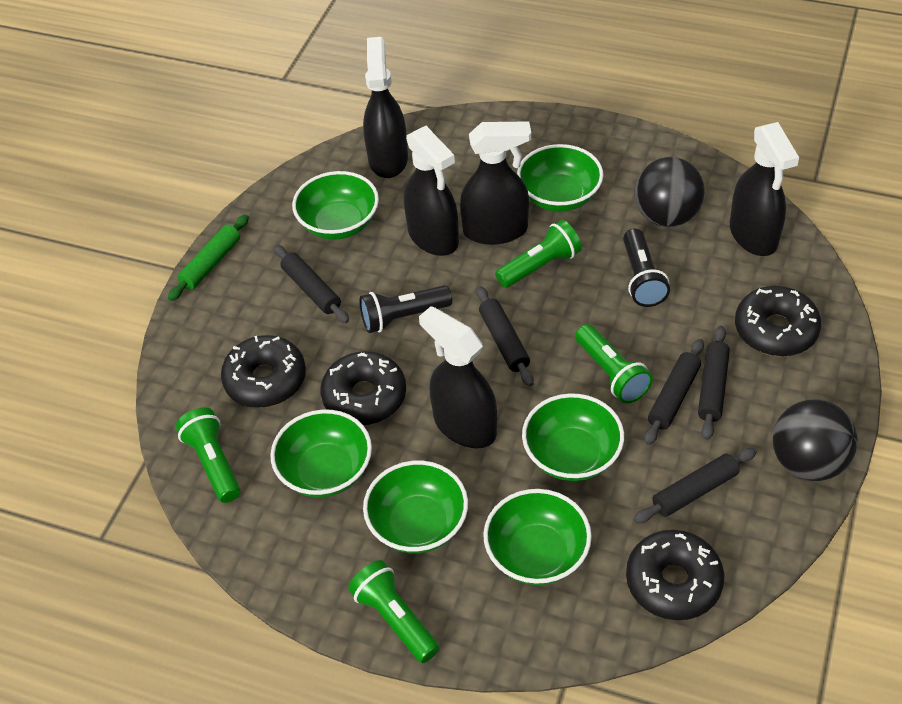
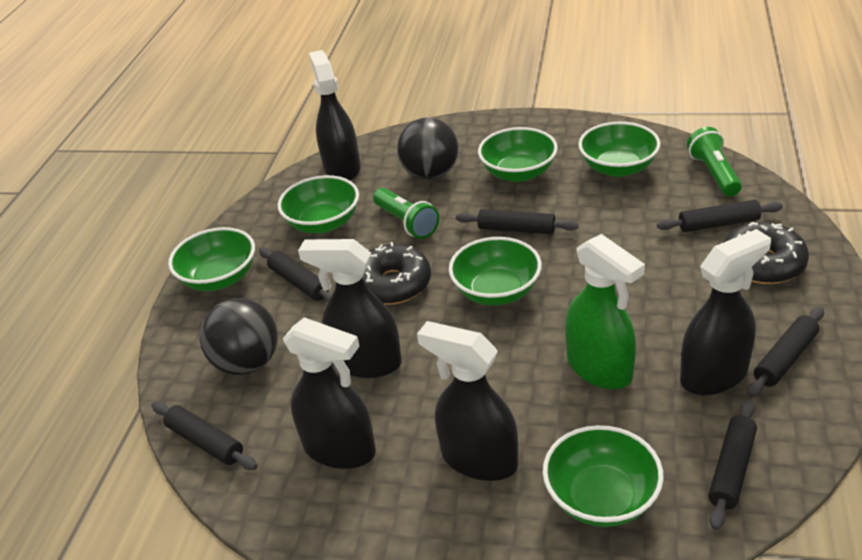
black donut: 4 -> 2
black flashlight: 2 -> 0
black rolling pin: 5 -> 6
green flashlight: 4 -> 2
green rolling pin: 1 -> 0
green spray bottle: 0 -> 1

